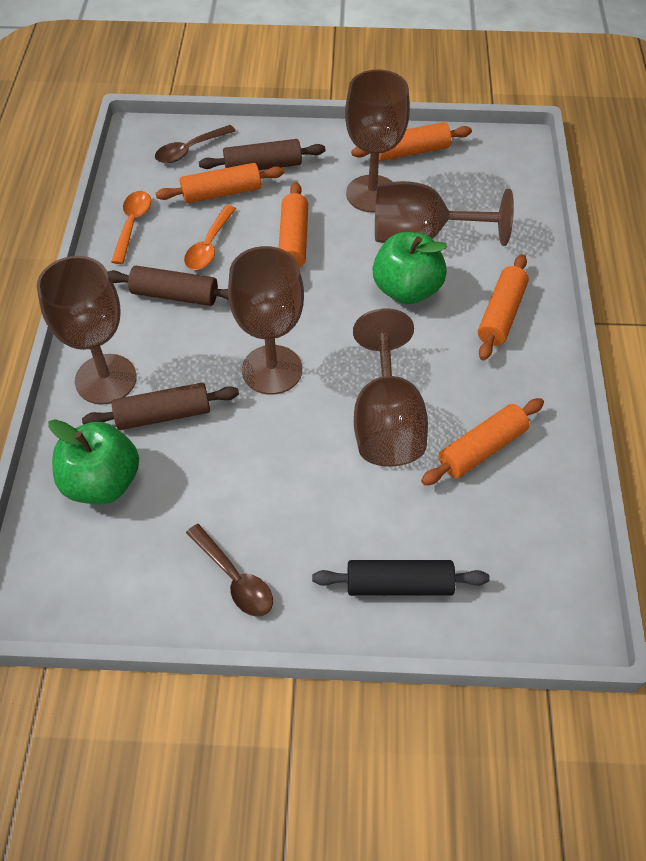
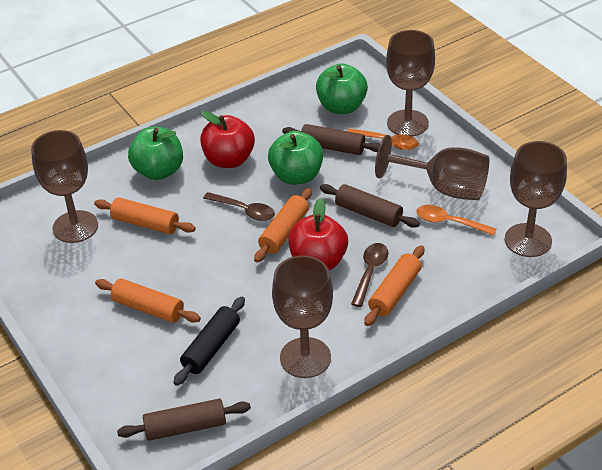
green apple: 2 -> 3
orange rolling pin: 5 -> 4
red apple: 0 -> 2

